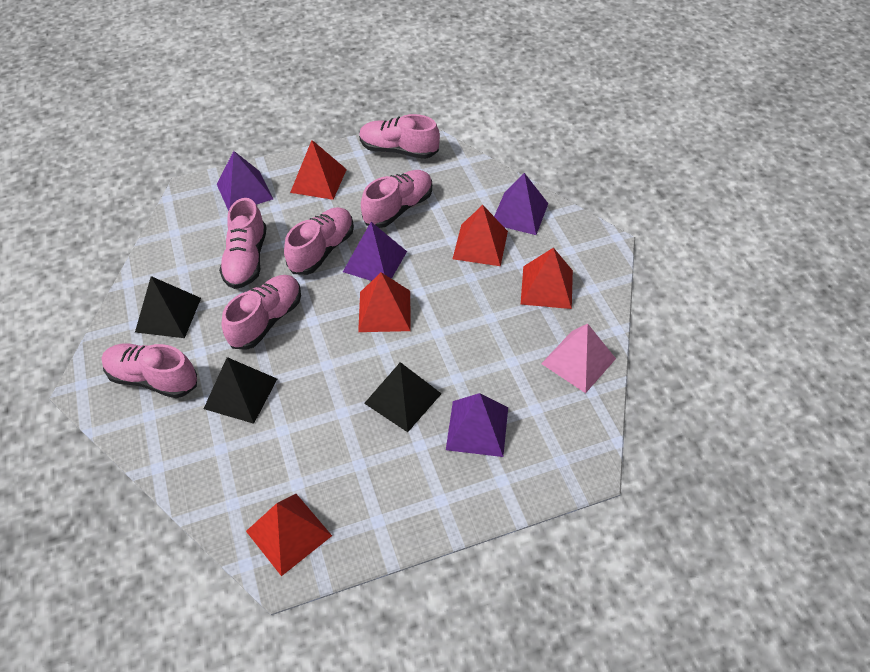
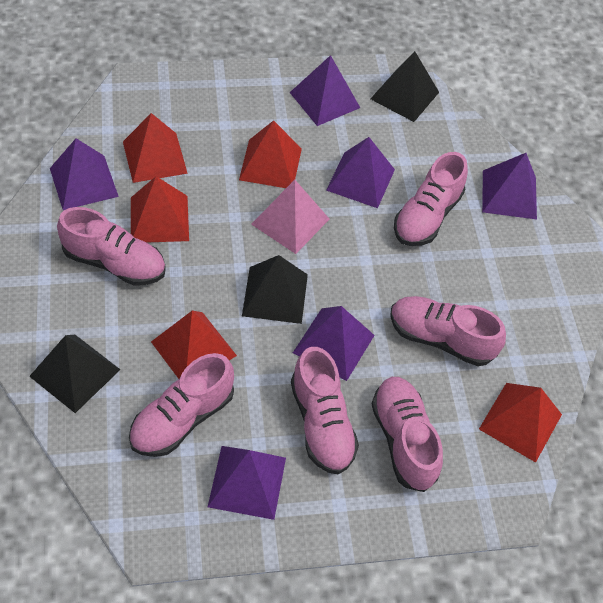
purple pyramid: 4 -> 6

